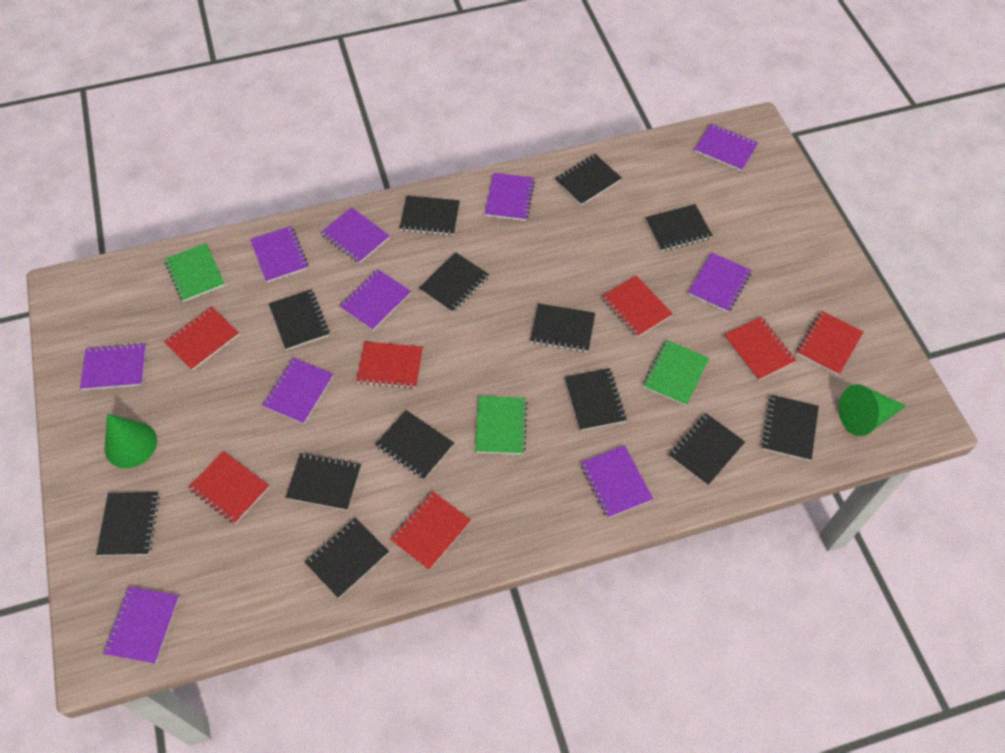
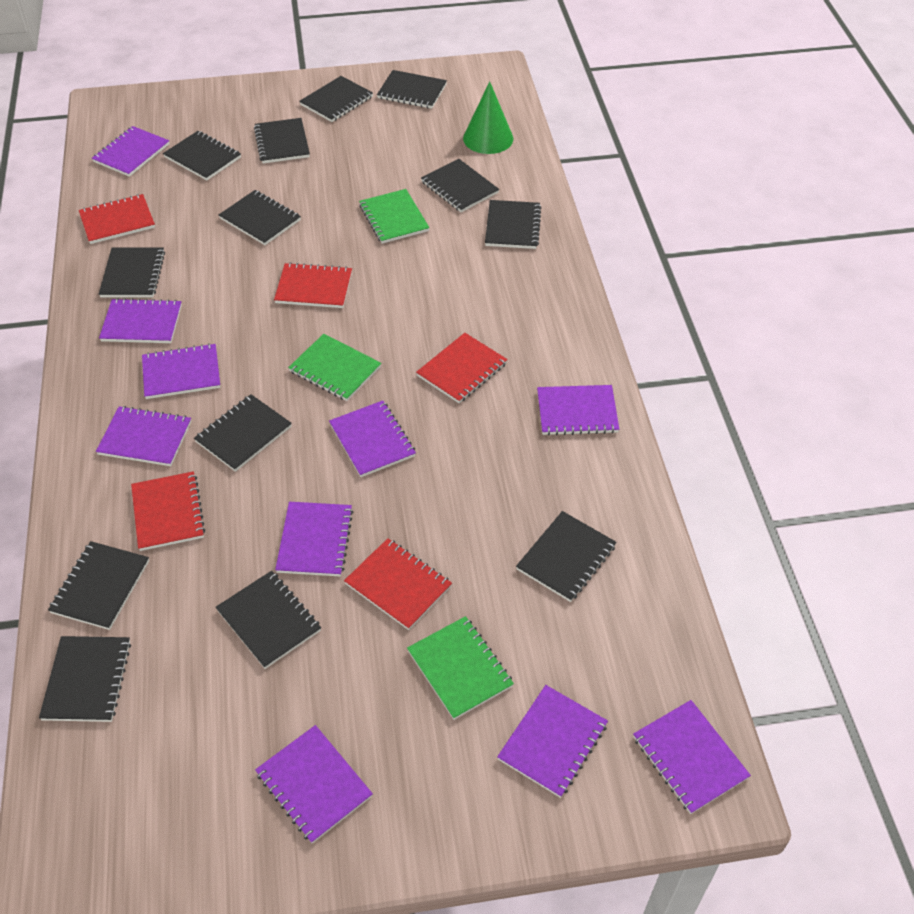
green cone: 2 -> 1
red notebook: 7 -> 5

